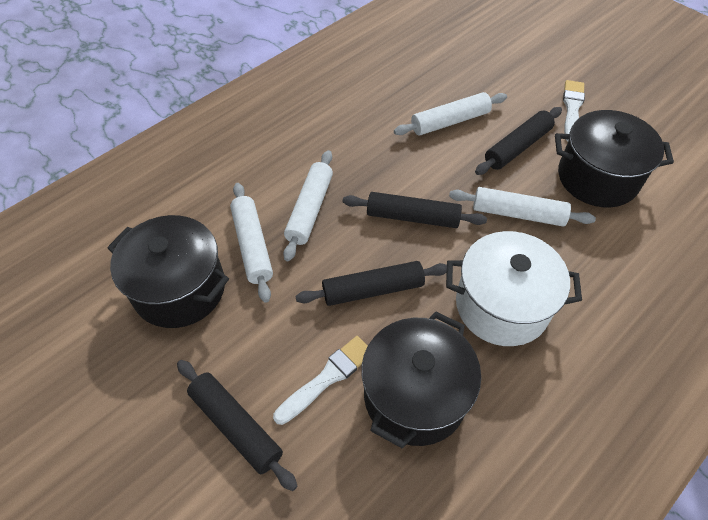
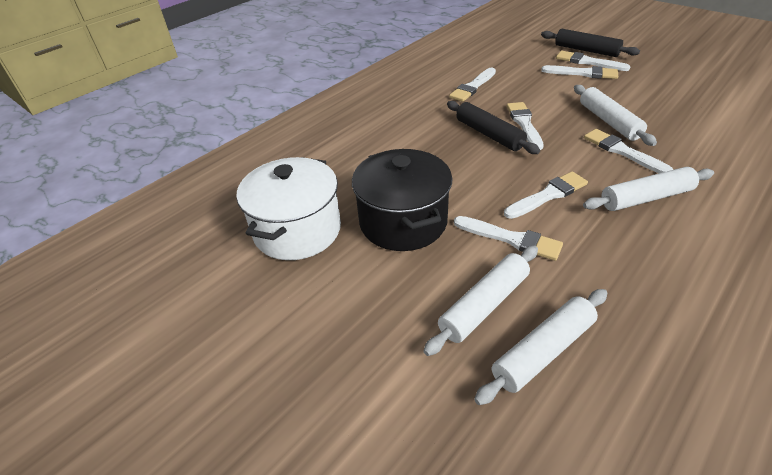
black pot: 3 -> 1
black rolling pin: 4 -> 2
white brush: 2 -> 7

